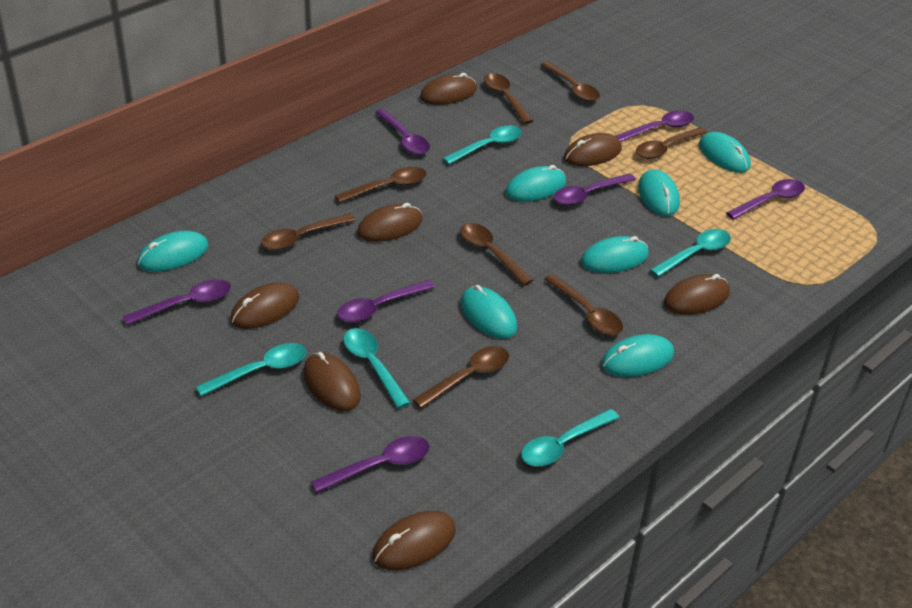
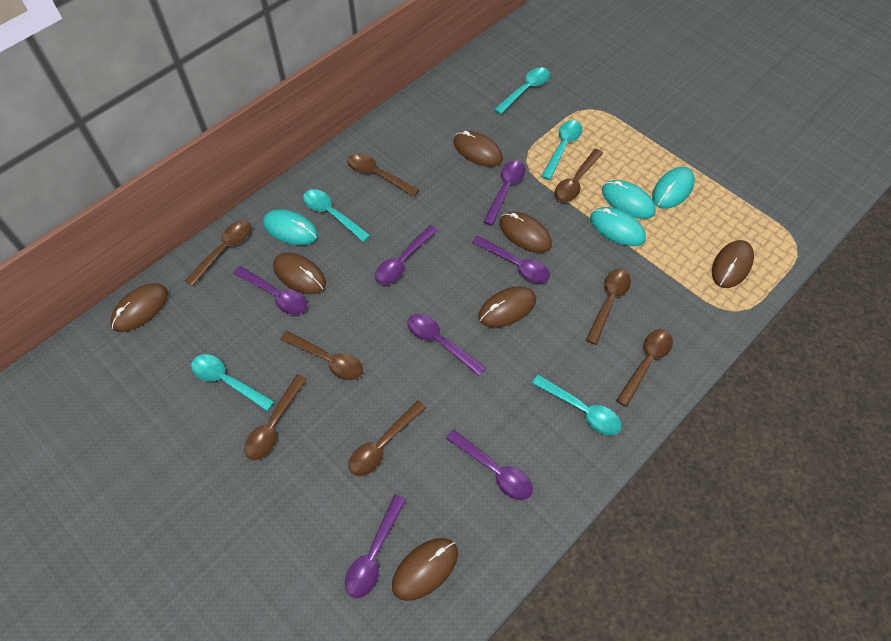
turquoise mouse: 7 -> 4

